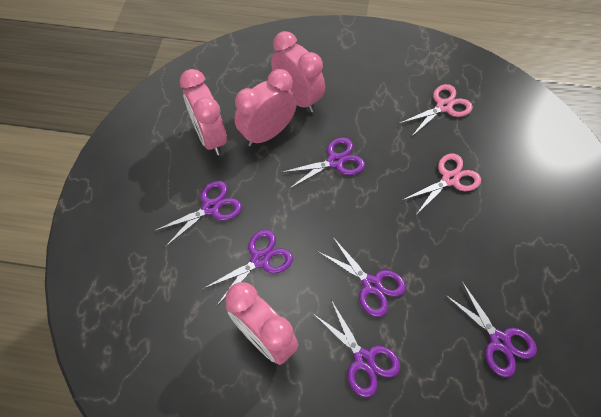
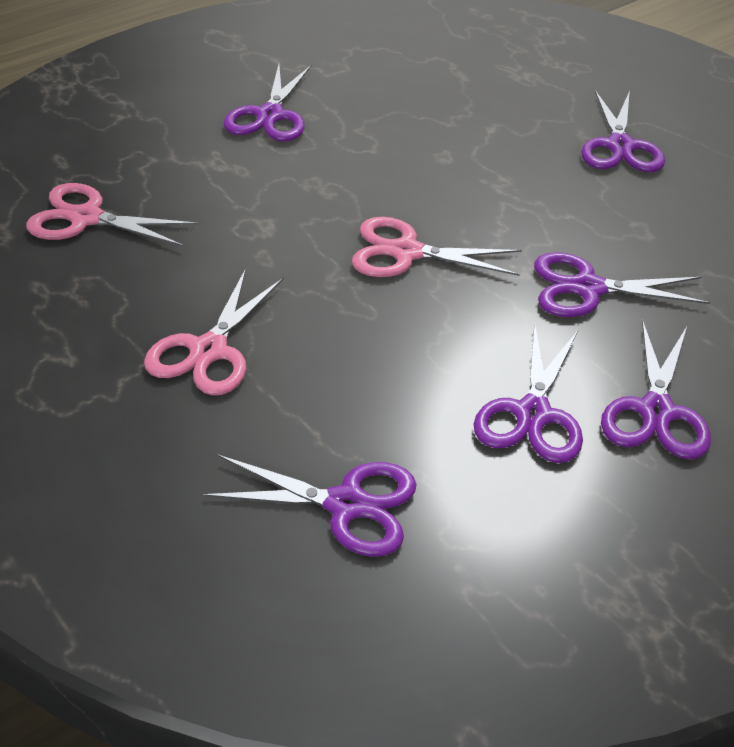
pink clock: 4 -> 0
pink scissors: 2 -> 3

